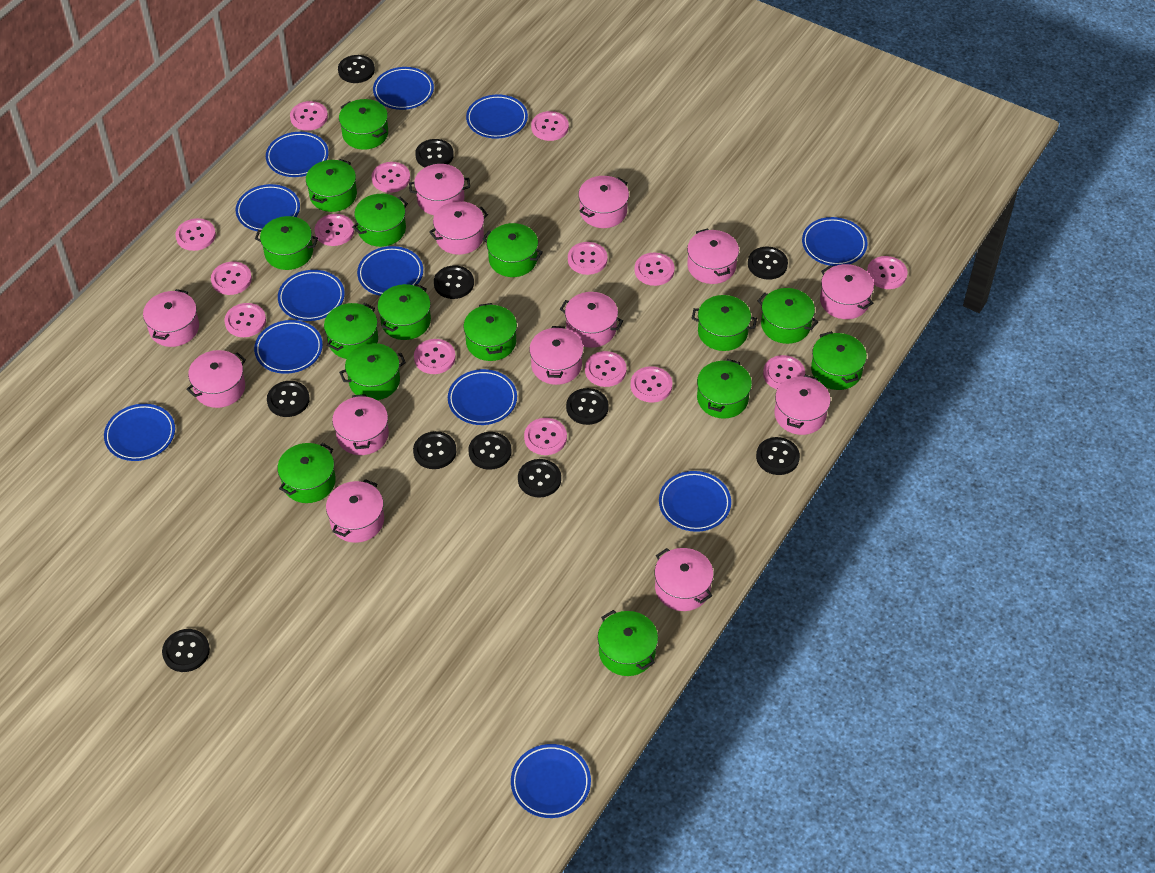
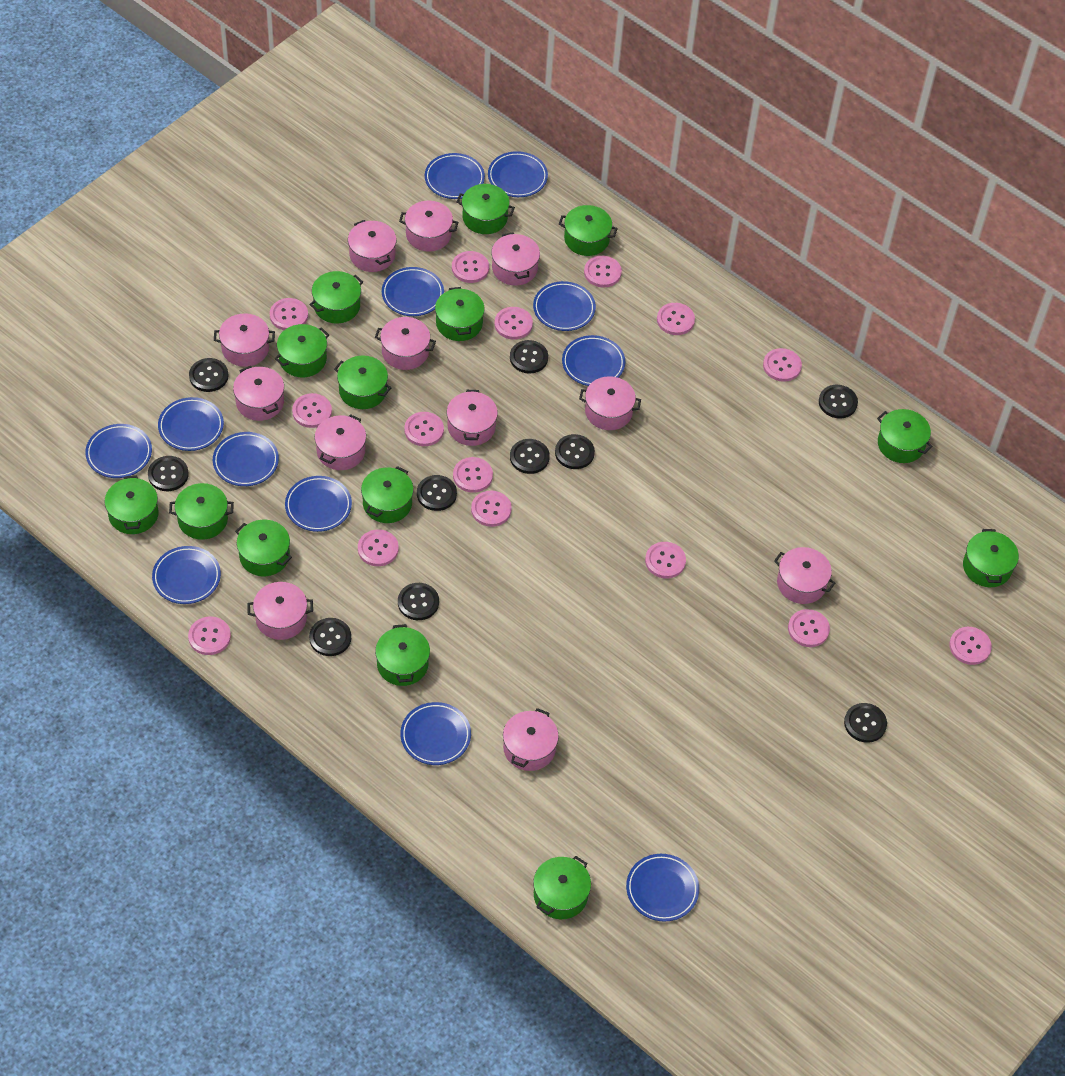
black button: 11 -> 10
green pot: 15 -> 14
pink pot: 13 -> 12

